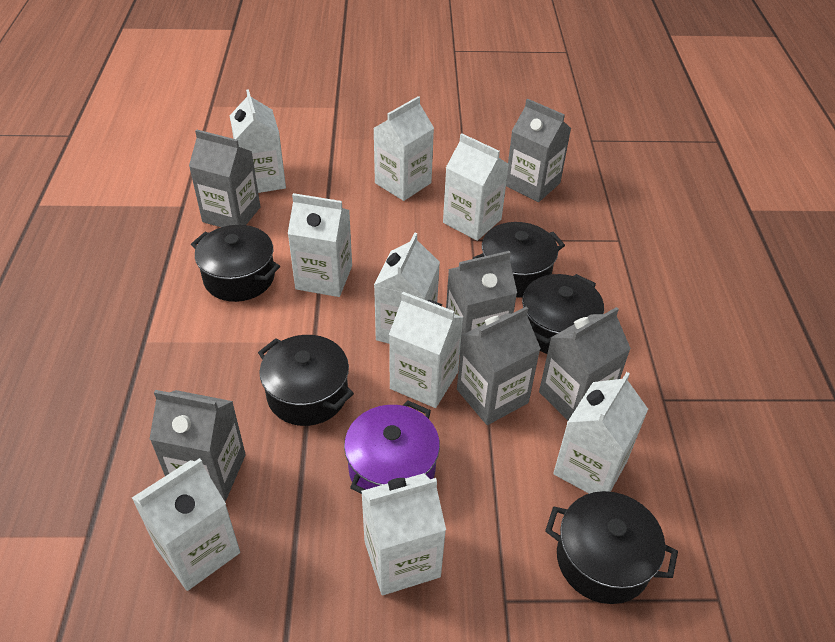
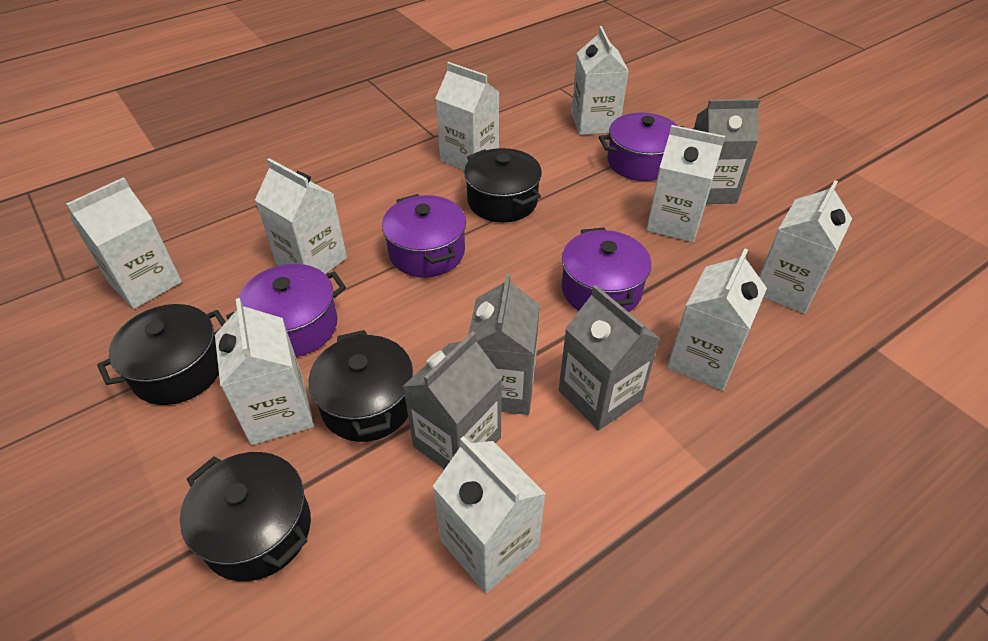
black pot: 5 -> 4
grey carton: 6 -> 4
purple pot: 1 -> 4

